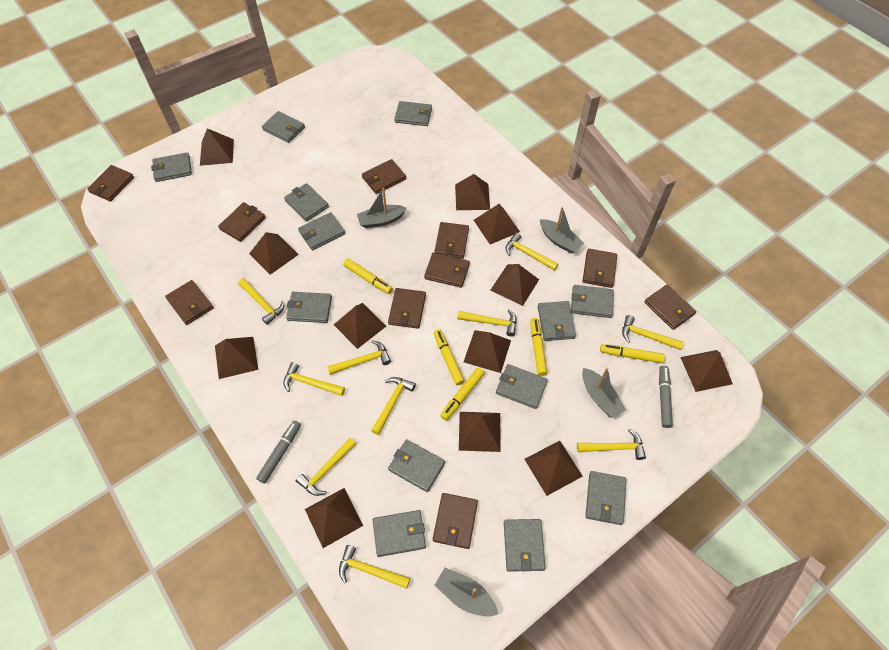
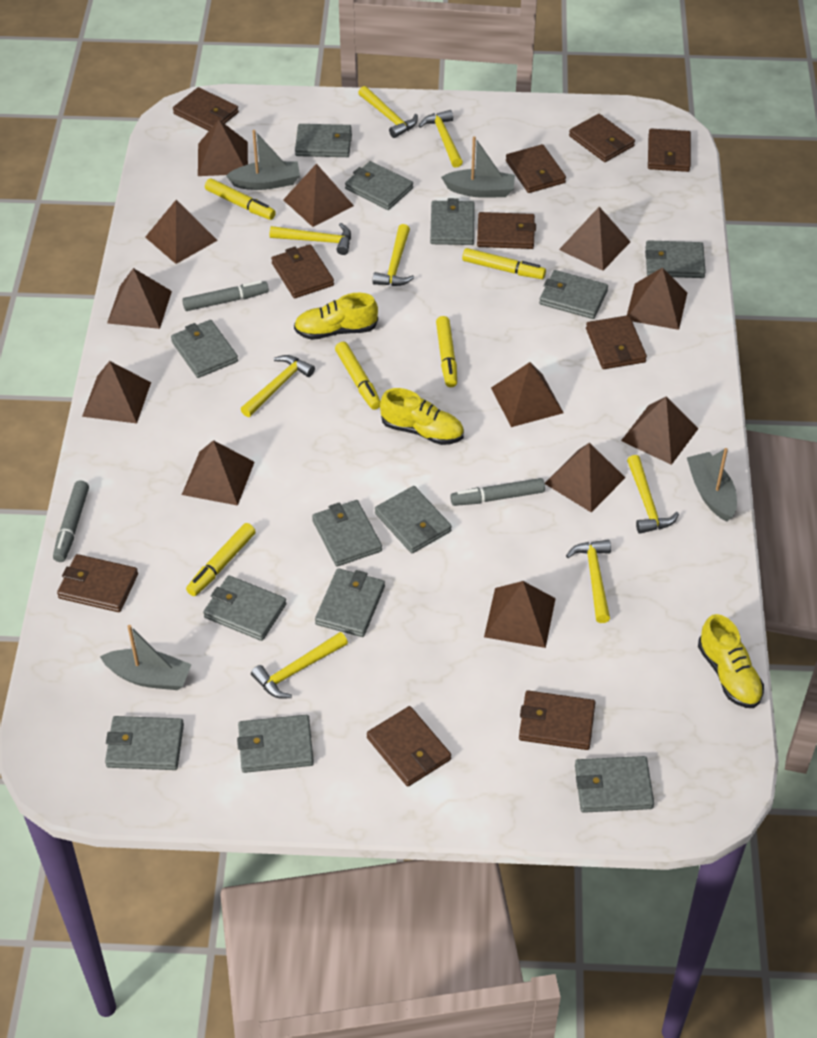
grey marker: 2 -> 3
yellow hammer: 10 -> 8
yellow shoe: 0 -> 3

